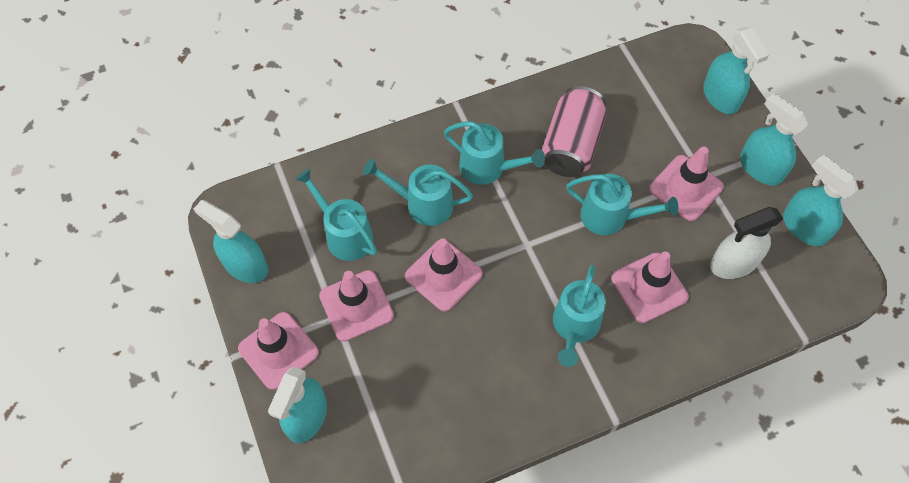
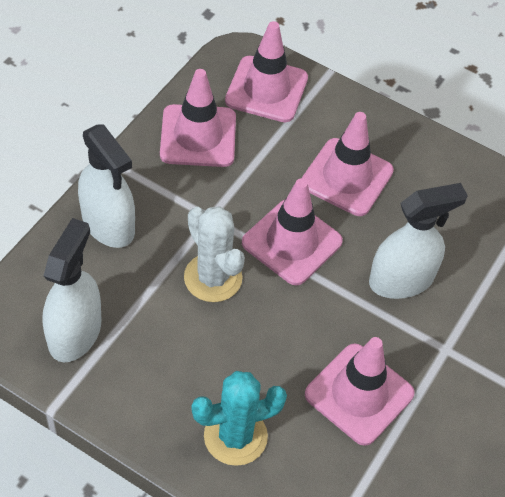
pink can: 1 -> 0
turquoise cactus: 0 -> 1
turquoise spray bottle: 5 -> 0
turquoise watering can: 5 -> 0
white cactus: 0 -> 1
white spray bottle: 1 -> 3

